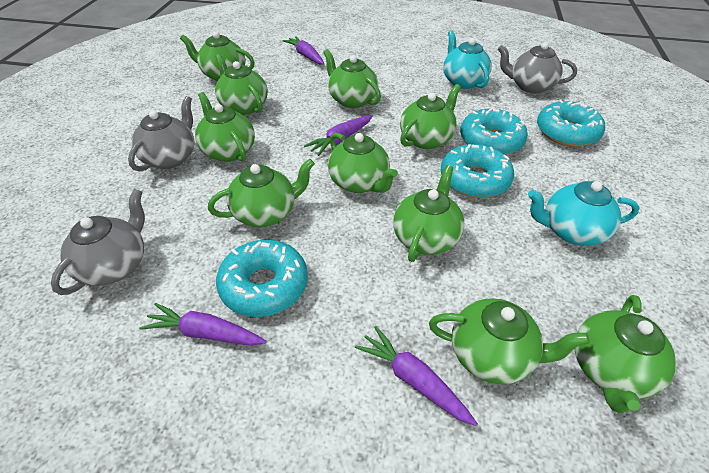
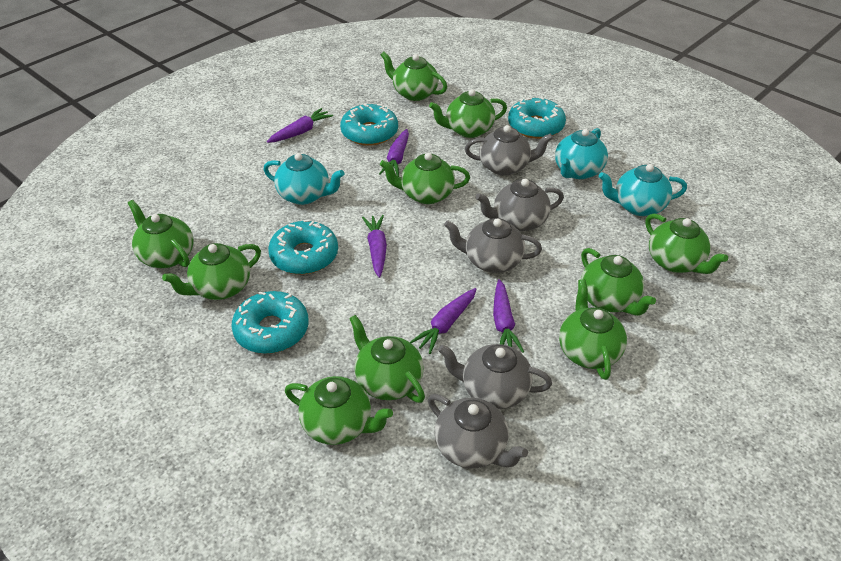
grey teapot: 3 -> 5
purple carrot: 4 -> 5
turquoise teapot: 2 -> 3

